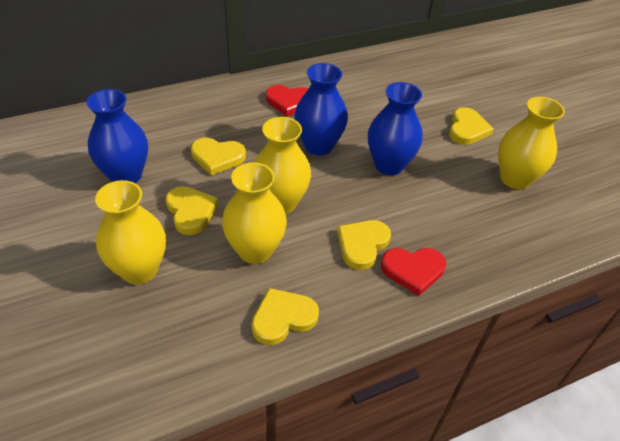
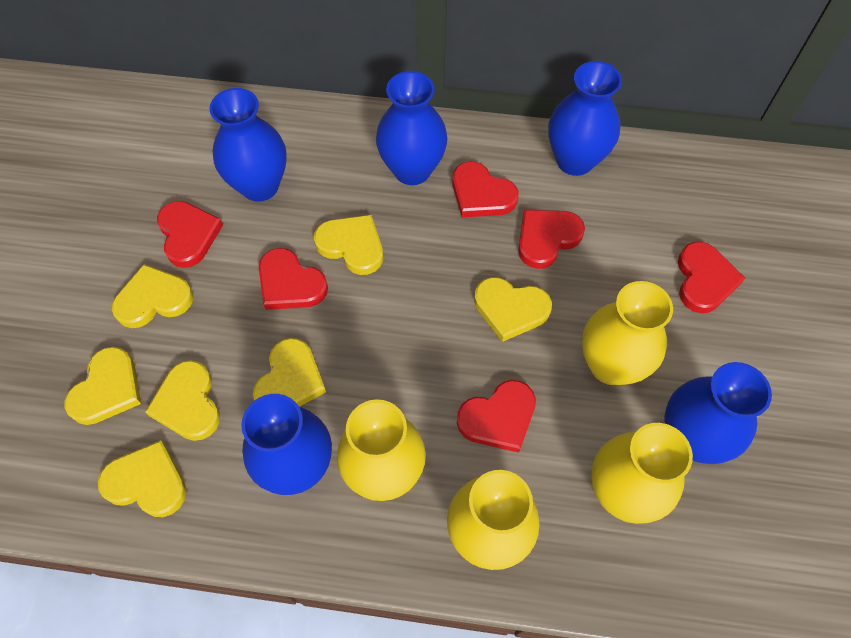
blue vase: 3 -> 5
red heart: 2 -> 6
yellow heart: 5 -> 7

